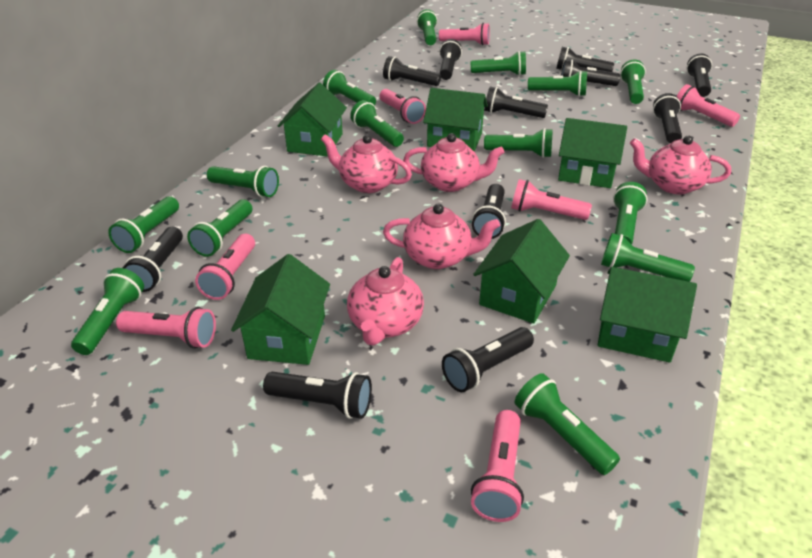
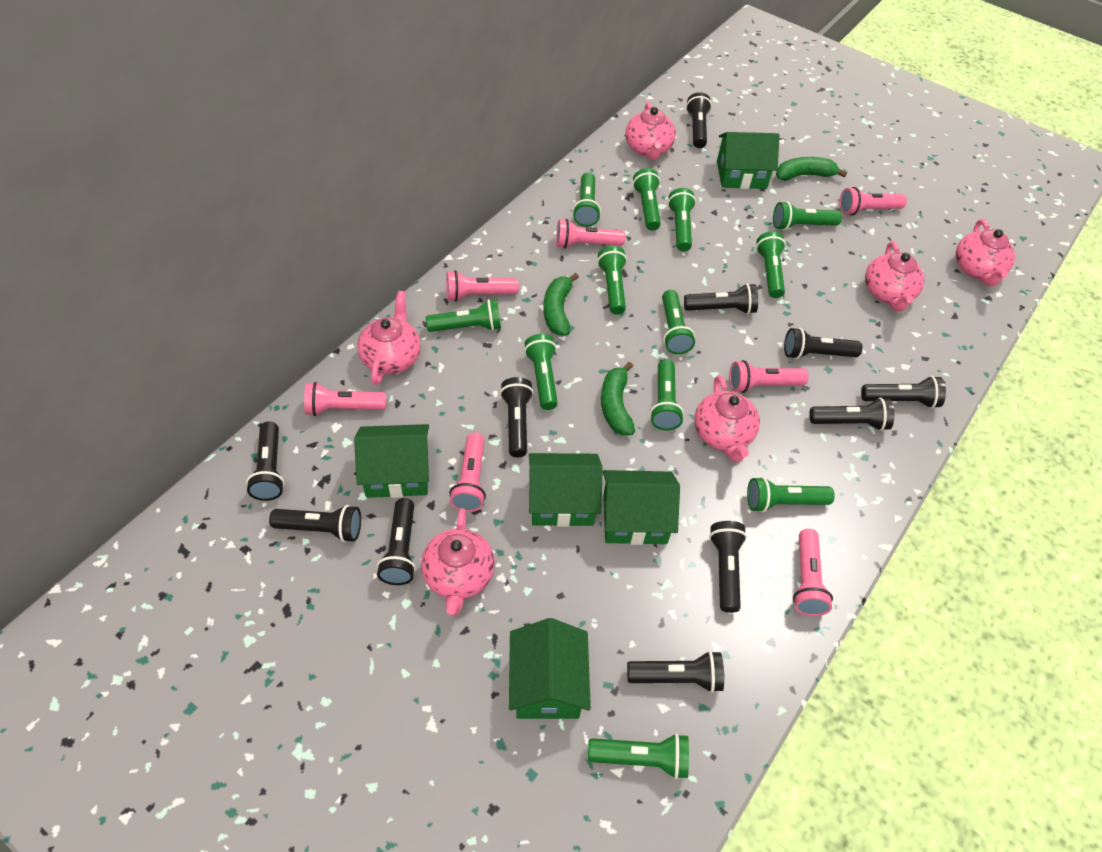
green banana: 0 -> 3
green flashlight: 14 -> 12
green house: 6 -> 5
pink teapot: 5 -> 6

